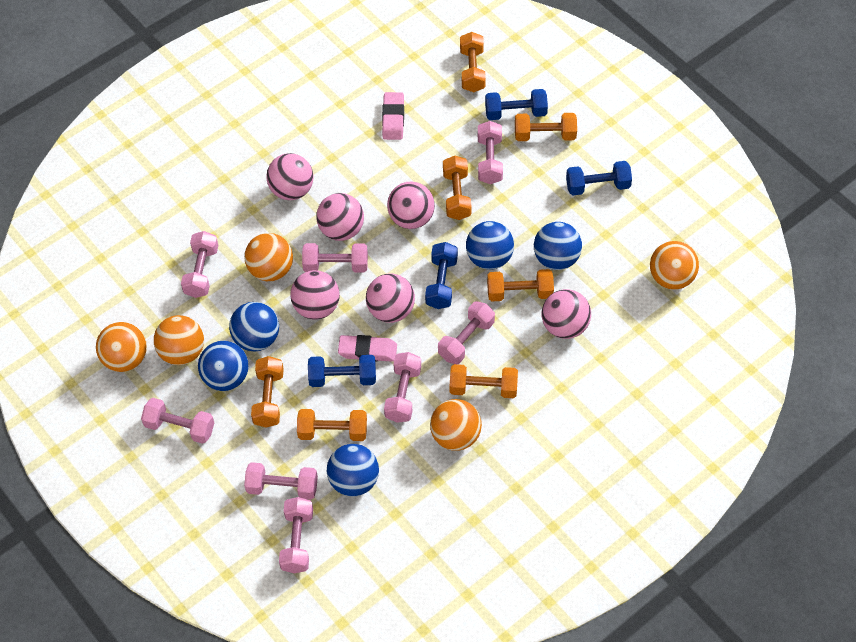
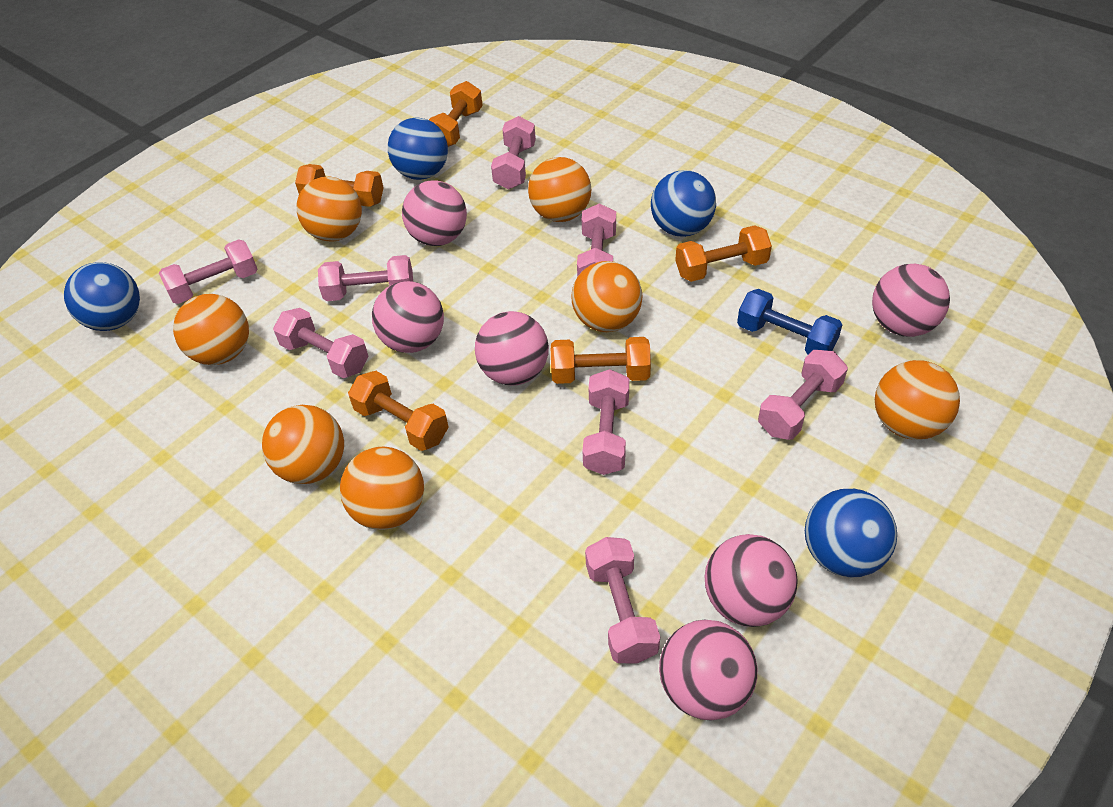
blue ball: 5 -> 4
blue dumbbell: 4 -> 1
orange ball: 5 -> 7
orange dumbbell: 7 -> 5
pink eraser: 2 -> 0

